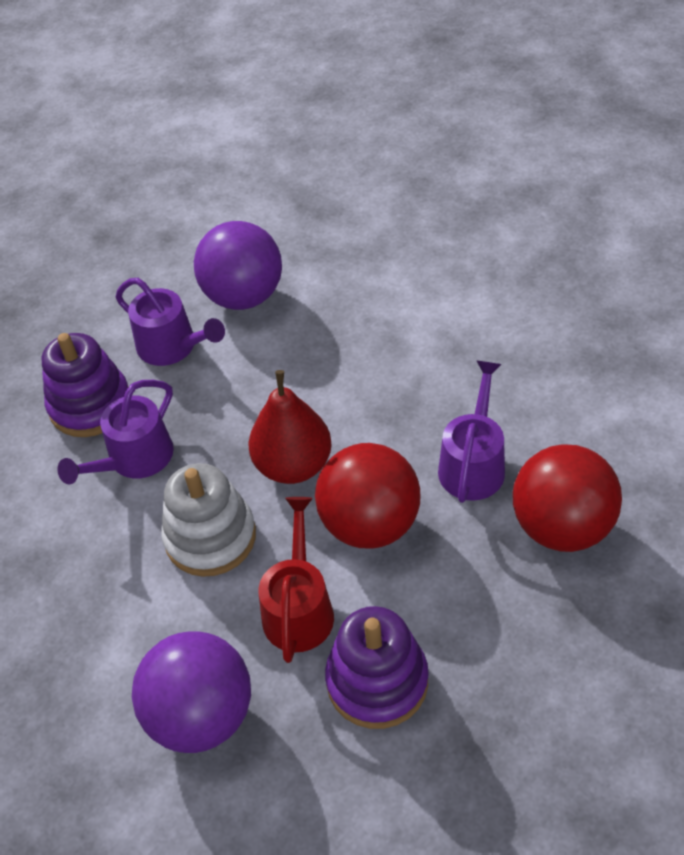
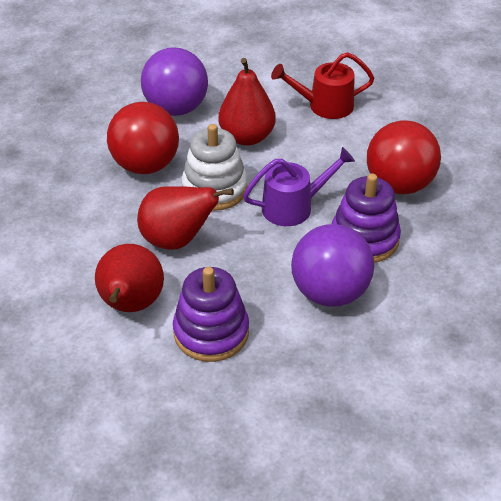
purple watering can: 3 -> 1
red pear: 1 -> 3

